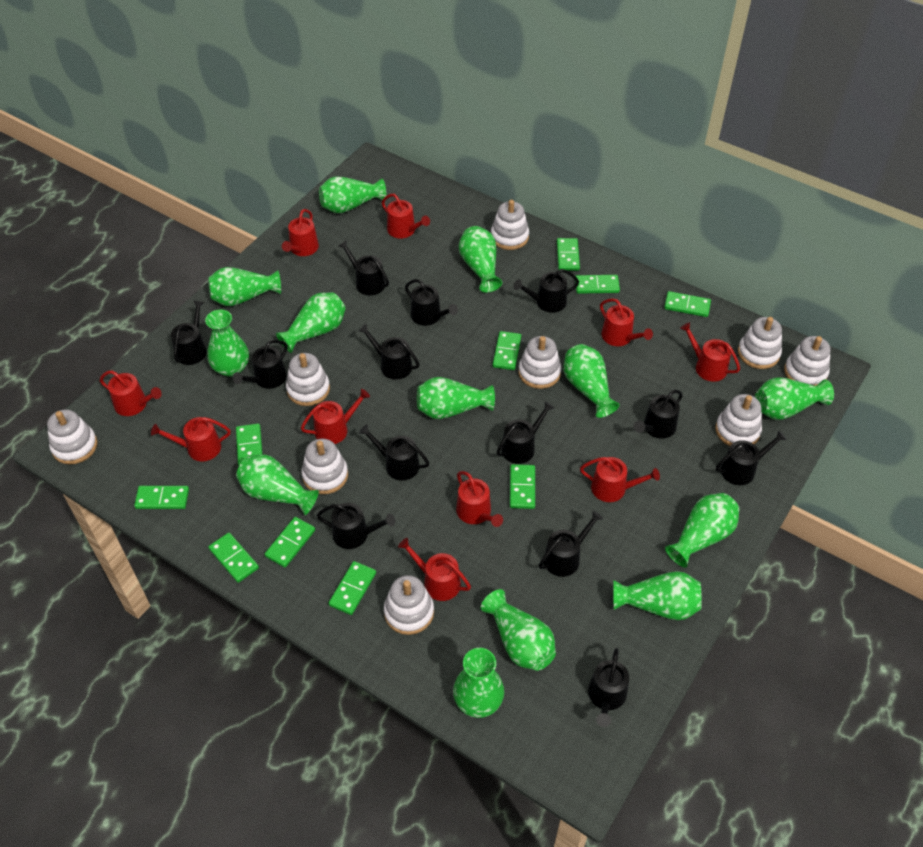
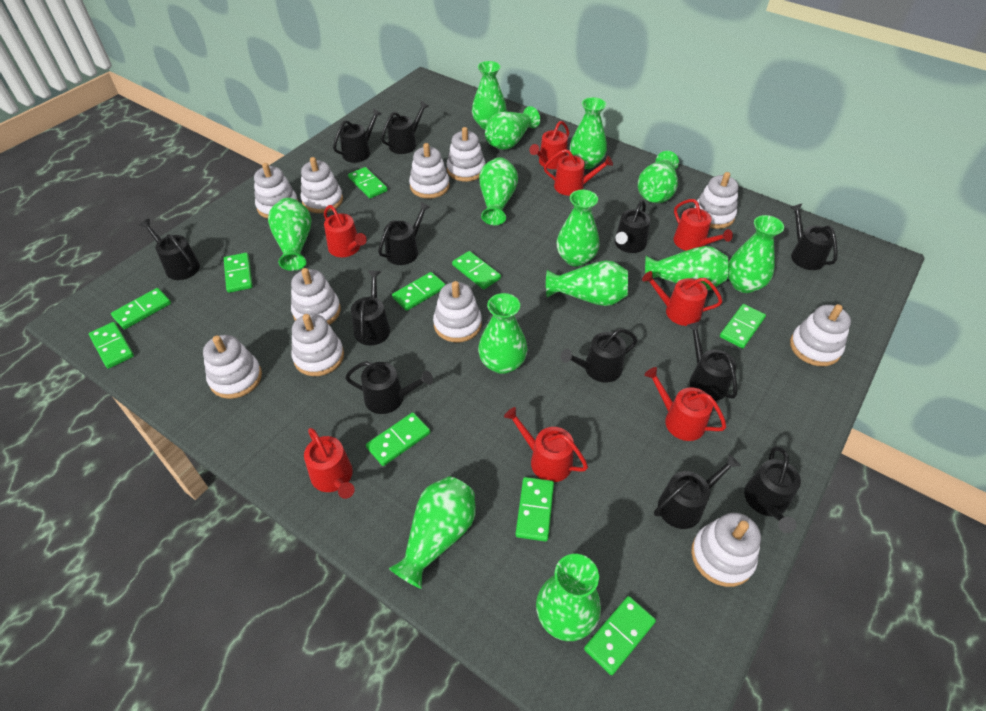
black watering can: 13 -> 12
red watering can: 10 -> 8
white stacking toy: 9 -> 11

